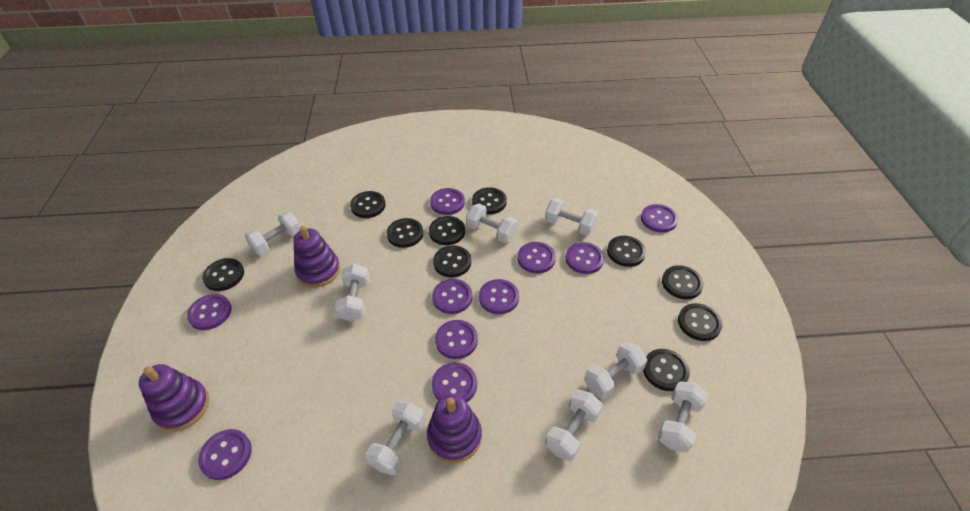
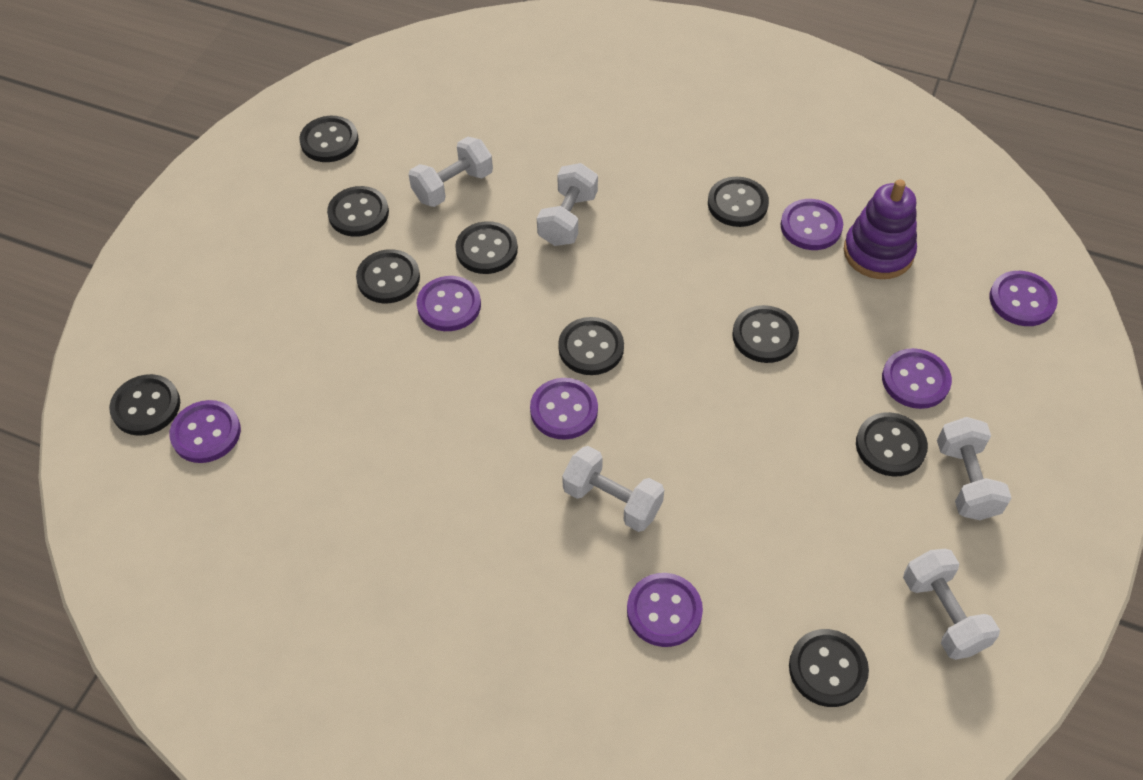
purple button: 10 -> 7
purple stacking toy: 3 -> 1
white dumbbell: 8 -> 5

